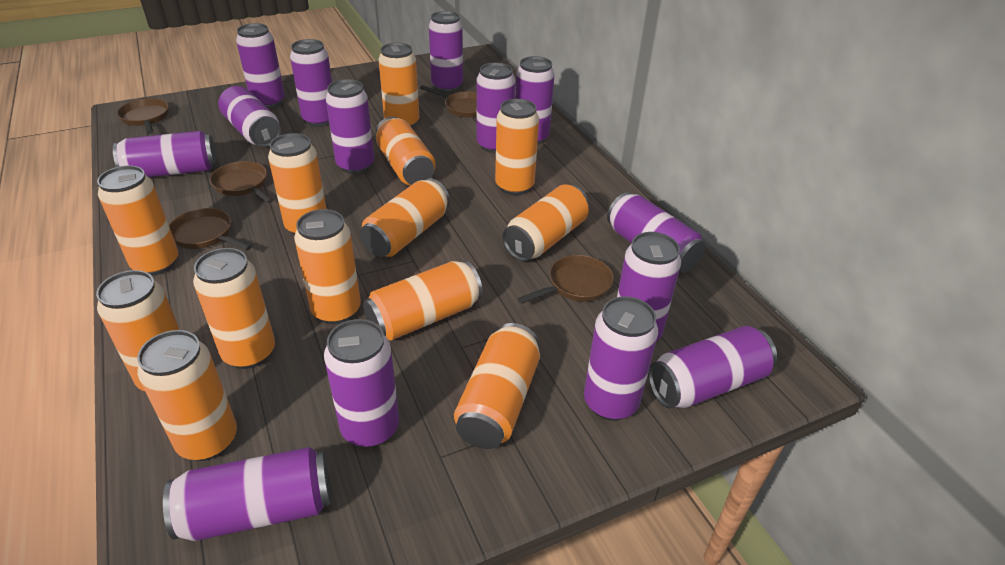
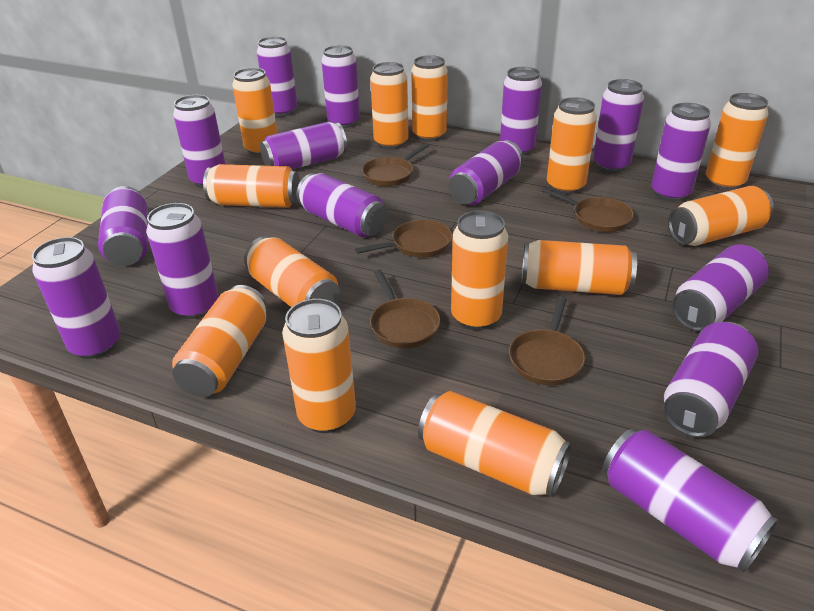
purple can: 14 -> 15

